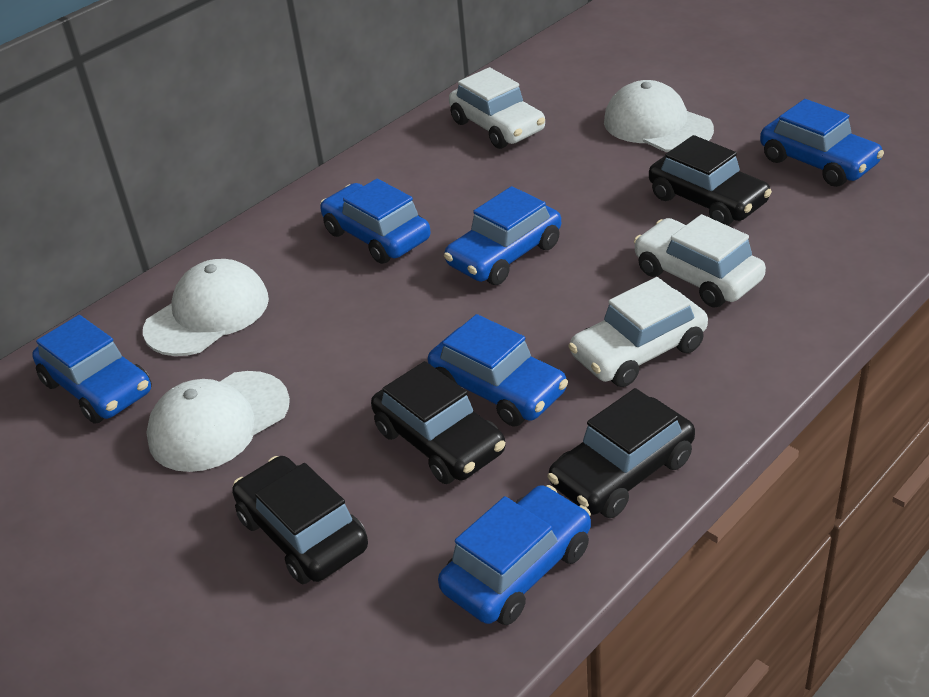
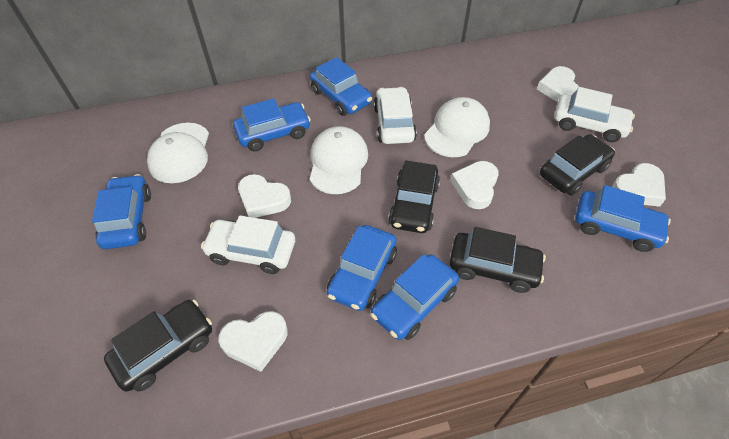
white heart: 0 -> 5

